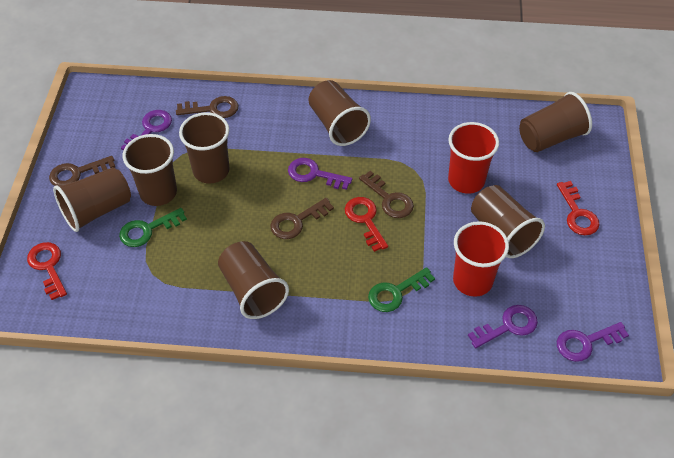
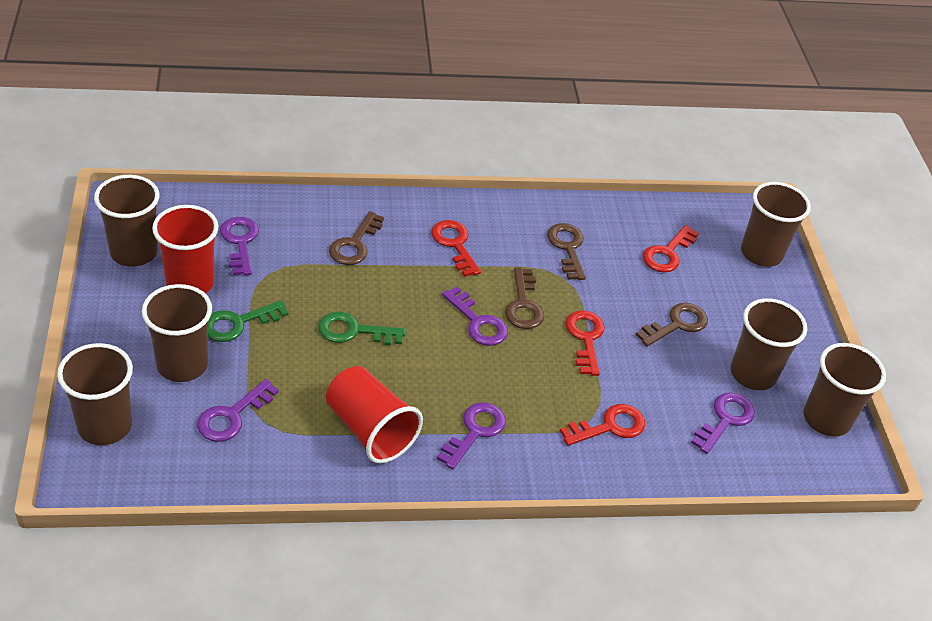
brown cup: 7 -> 6
purple key: 4 -> 5
red key: 3 -> 4

